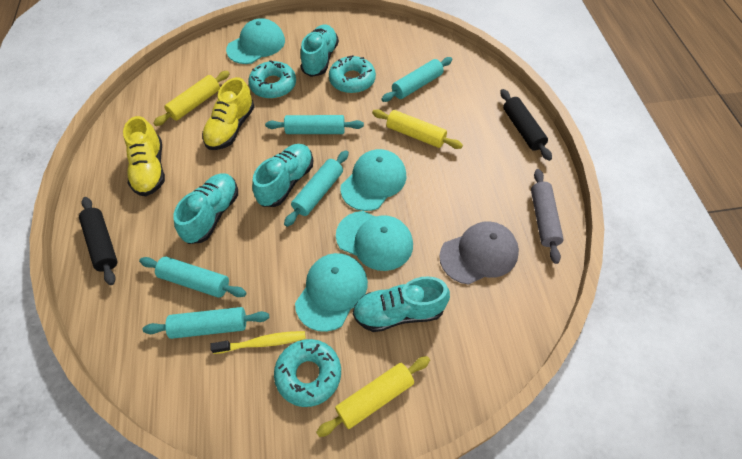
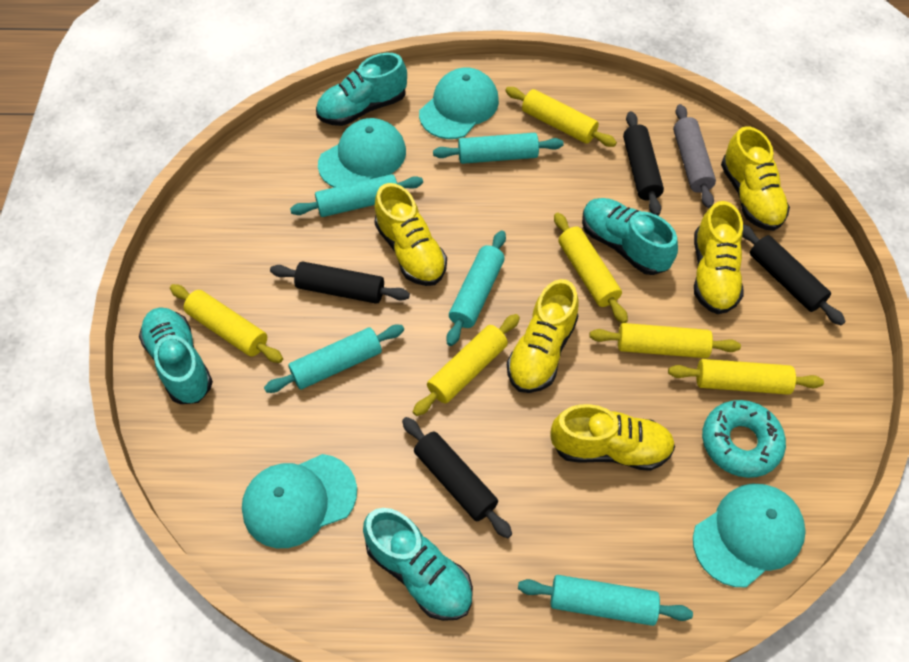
black rolling pin: 2 -> 4
grey cap: 1 -> 0
turquoise donut: 3 -> 1
yellow rolling pin: 3 -> 6
yellow shoe: 2 -> 5
yellow toothbrush: 1 -> 0

